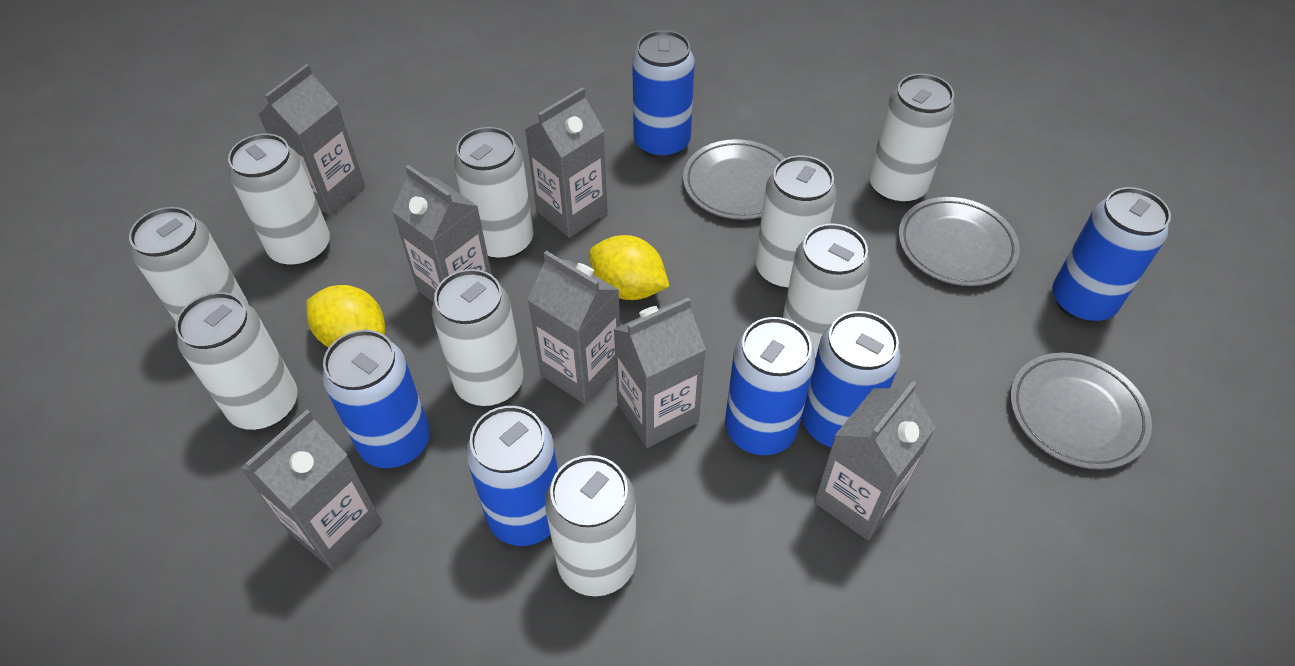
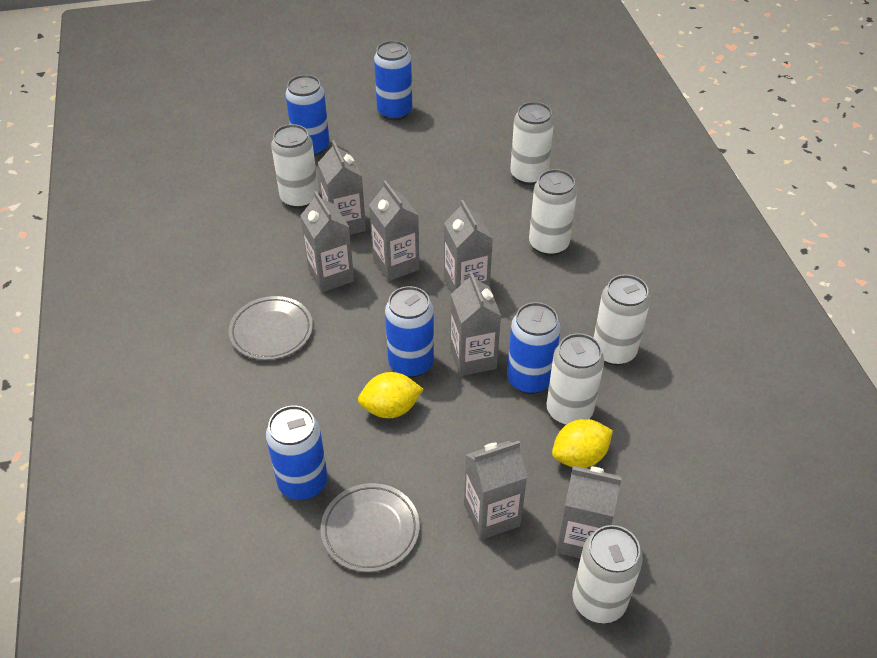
blue can: 6 -> 5
grey plate: 3 -> 2
white can: 9 -> 6

